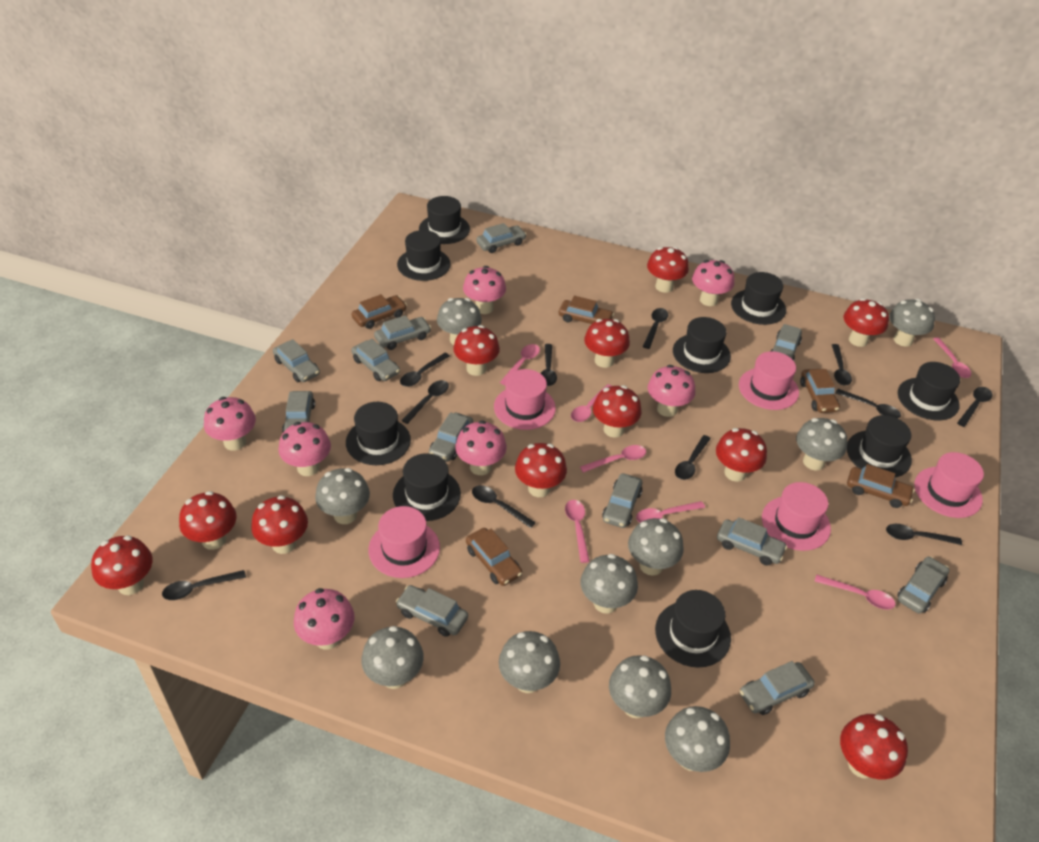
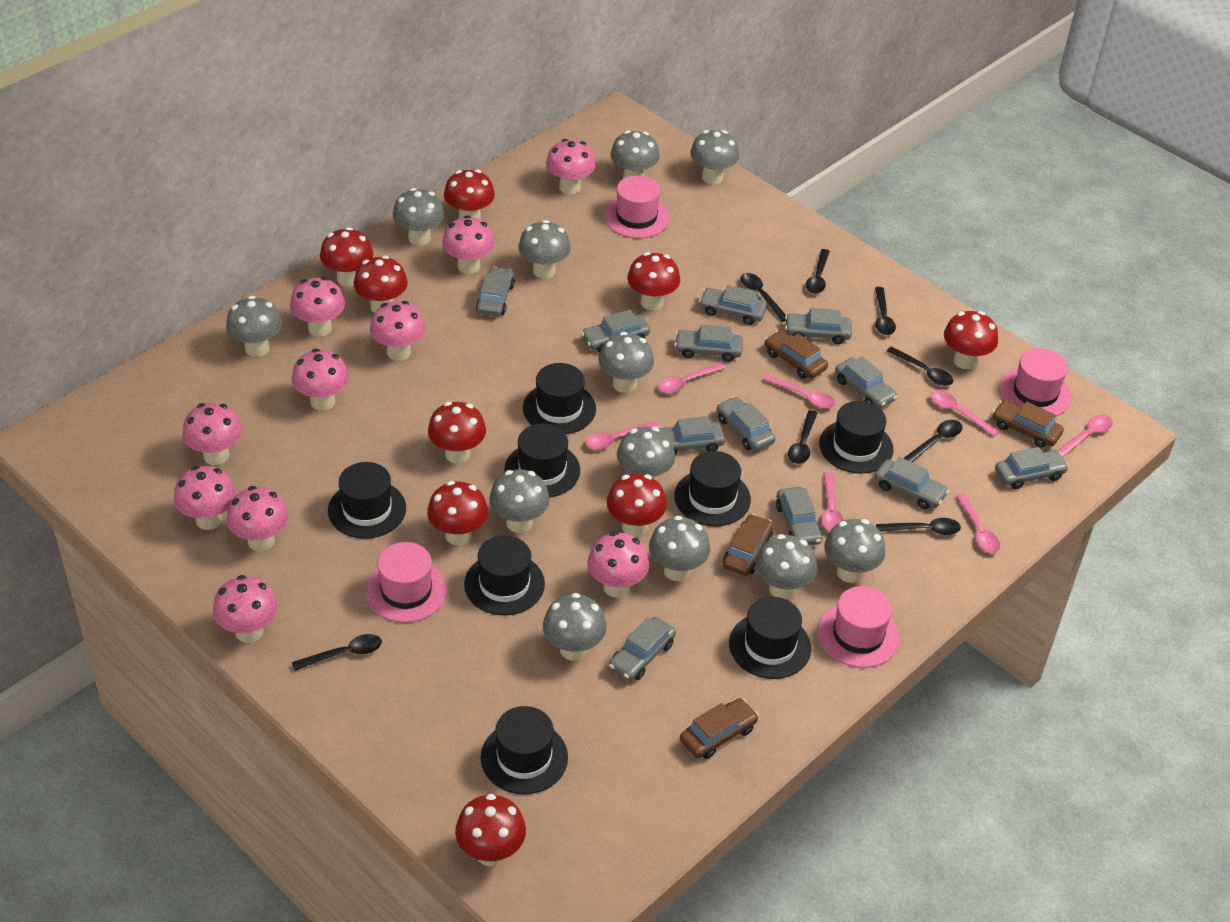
black hat: 9 -> 8
black spoon: 11 -> 8
brown car: 5 -> 4
grey mushroom: 10 -> 12
pink hat: 5 -> 4
pink mushroom: 7 -> 10
red mushroom: 11 -> 9

